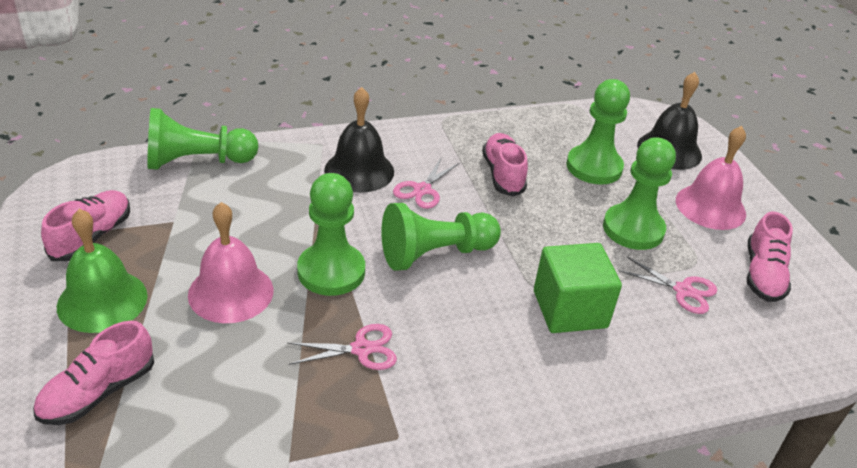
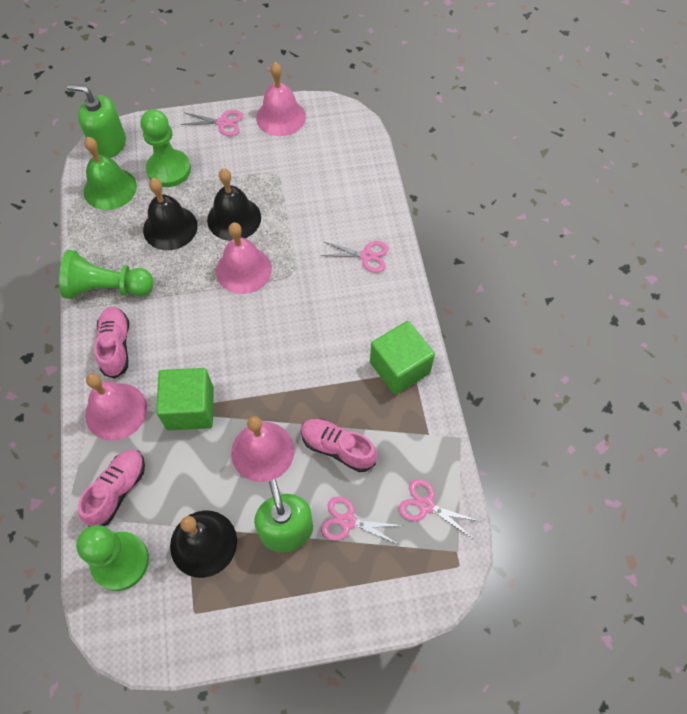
black bell: 2 -> 3
green cube: 1 -> 2
green pawn: 5 -> 3
green soap dispenser: 0 -> 2
pink bell: 2 -> 4
pink scissors: 3 -> 4
pink shoe: 4 -> 3

